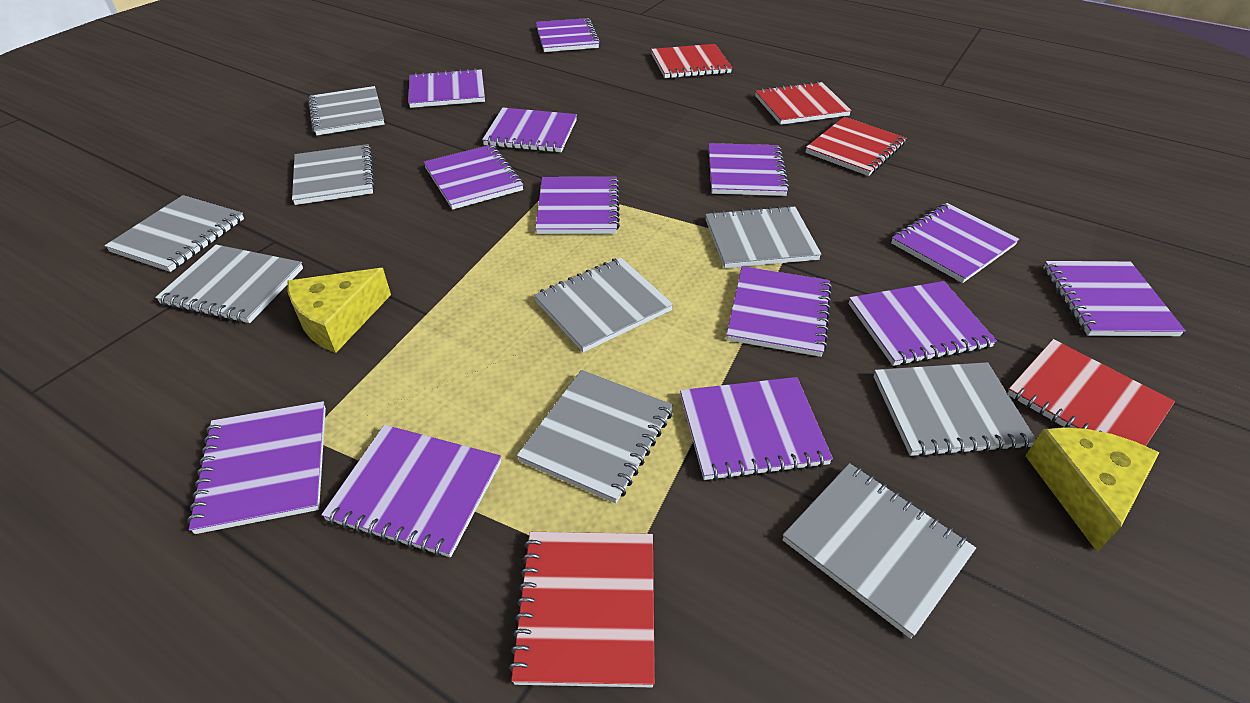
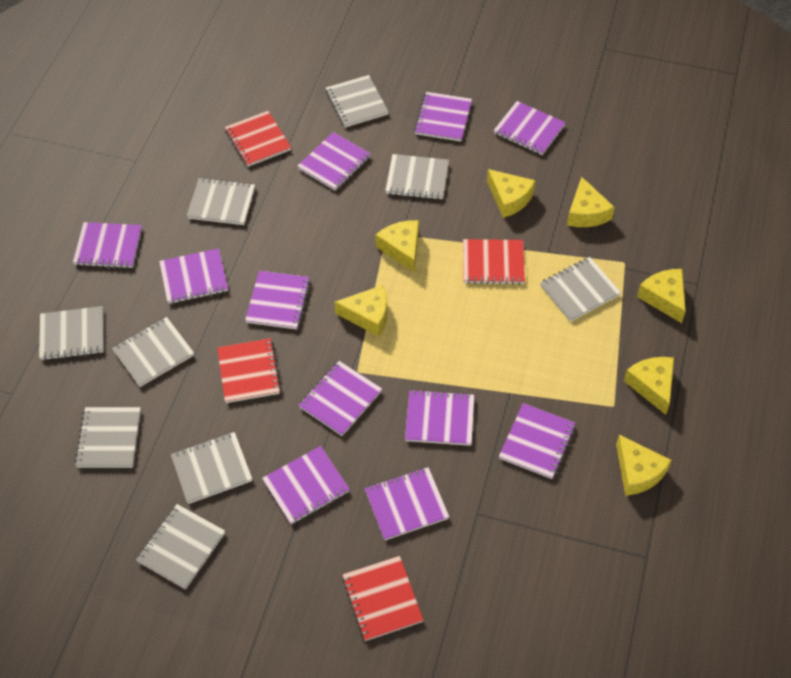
purple notebook: 13 -> 11
red notebook: 5 -> 4
yellow cheese: 2 -> 7

